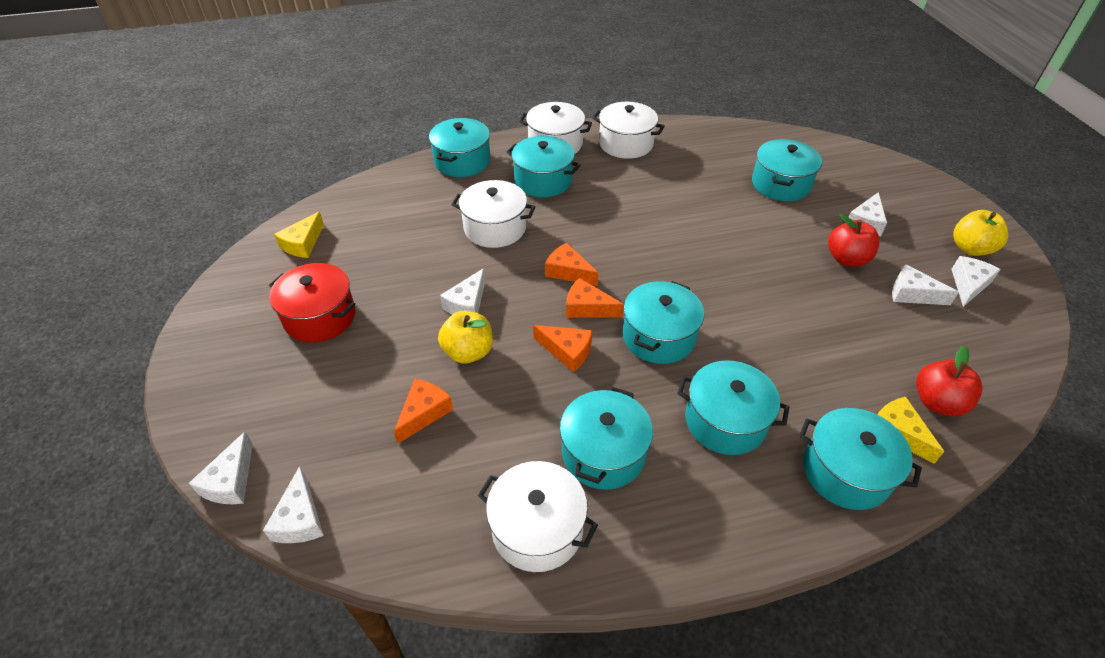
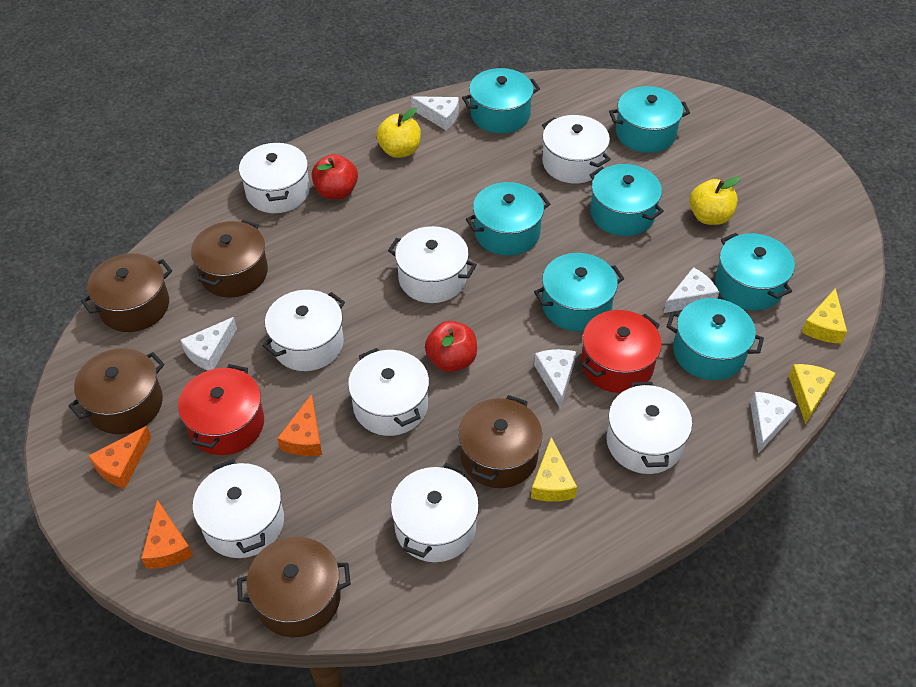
brown pot: 0 -> 5
orange cheese: 4 -> 3
red pot: 1 -> 2
white cheese: 6 -> 5
white pot: 4 -> 8
yellow cheese: 2 -> 3

